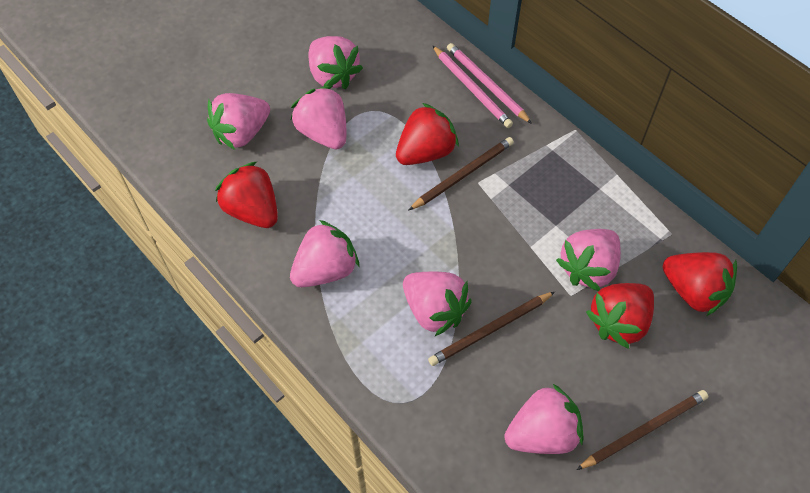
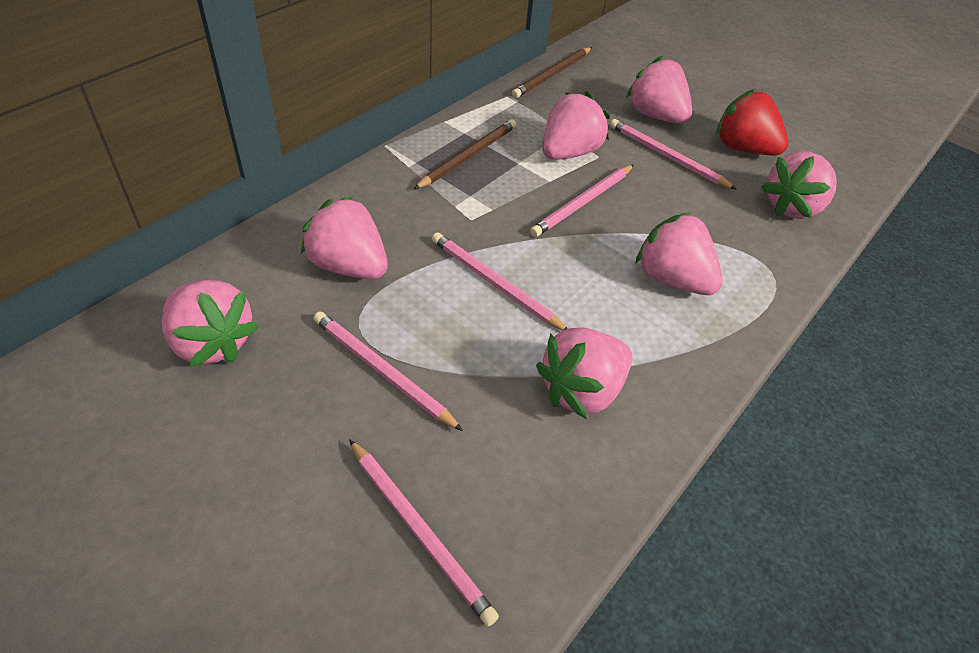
brown pencil: 3 -> 2
pink pencil: 2 -> 5
red strawberry: 4 -> 1

